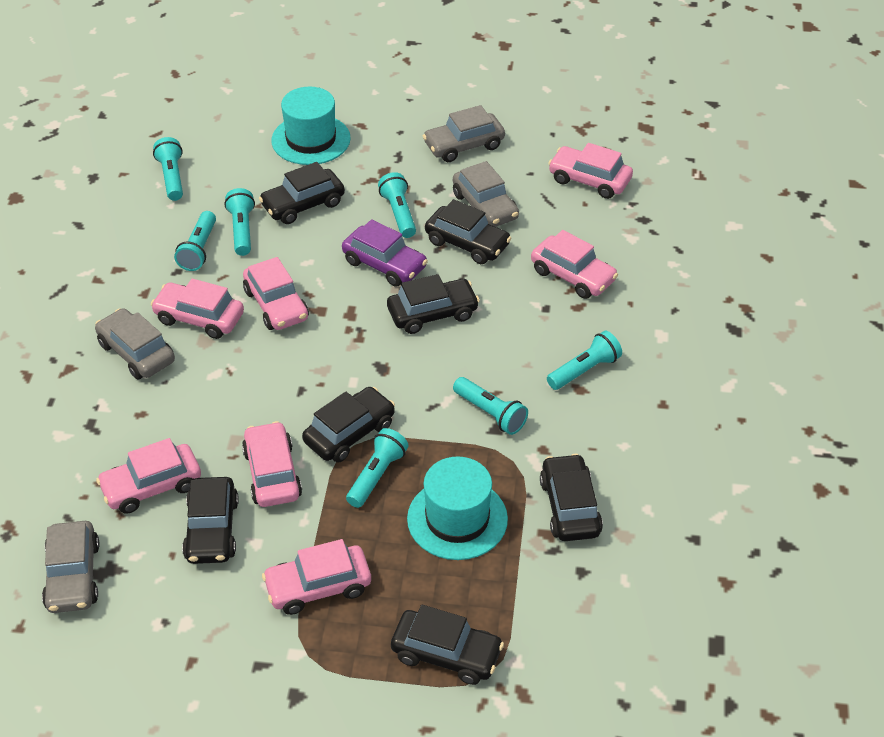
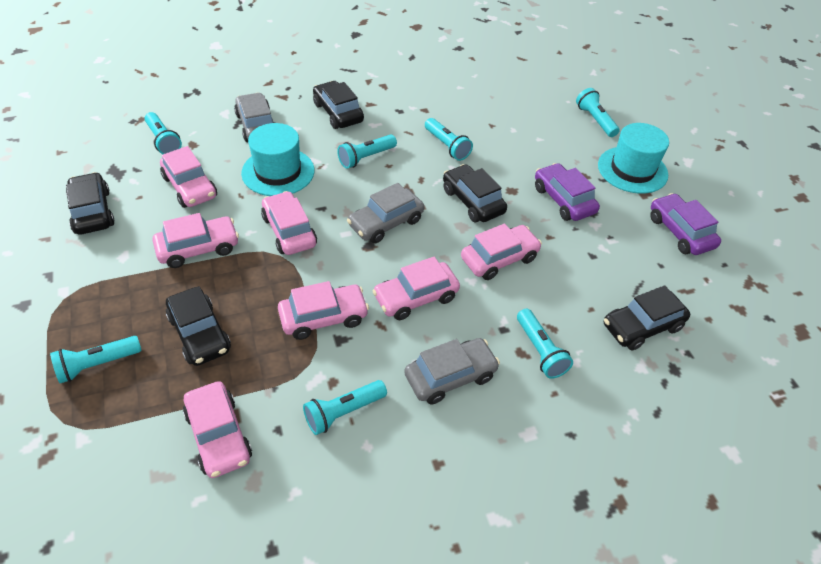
black car: 7 -> 5
grey car: 4 -> 3
purple car: 1 -> 2

